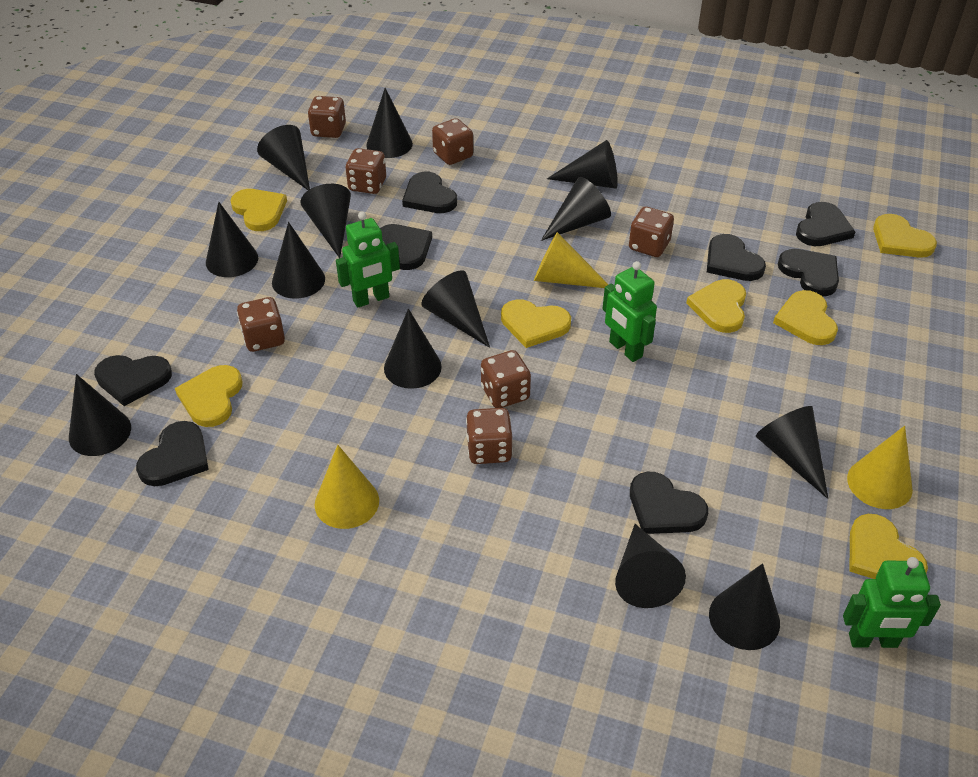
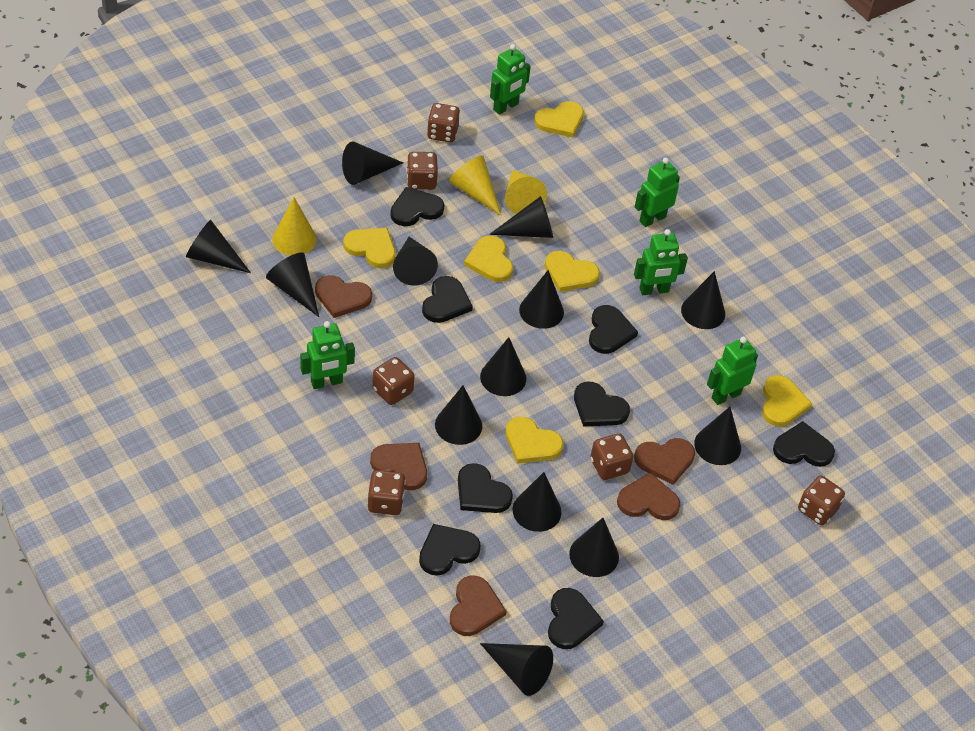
brown dice: 7 -> 6
brown heart: 0 -> 5
green robot: 3 -> 5
yellow heart: 7 -> 6

